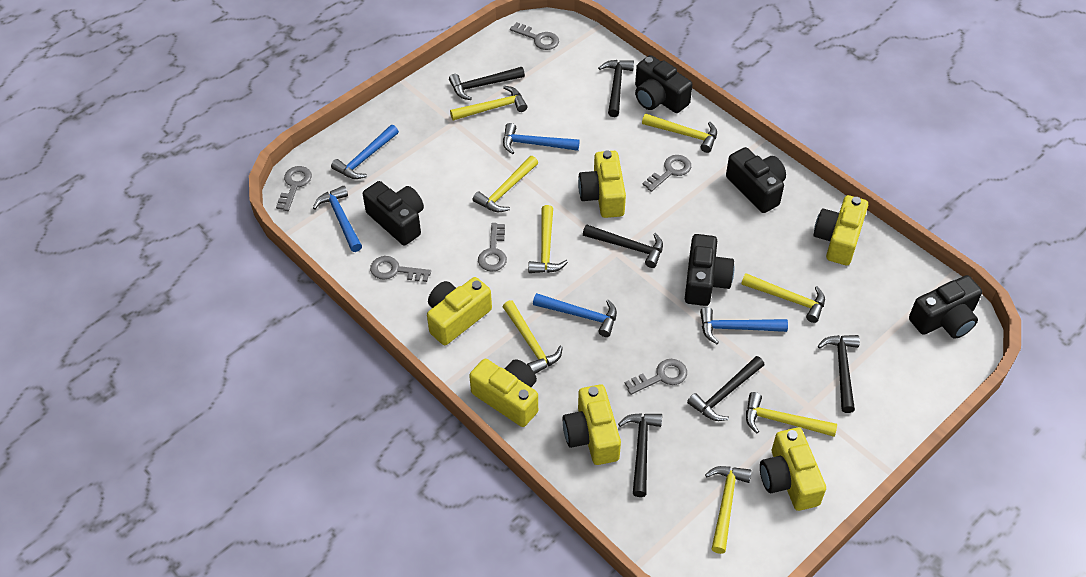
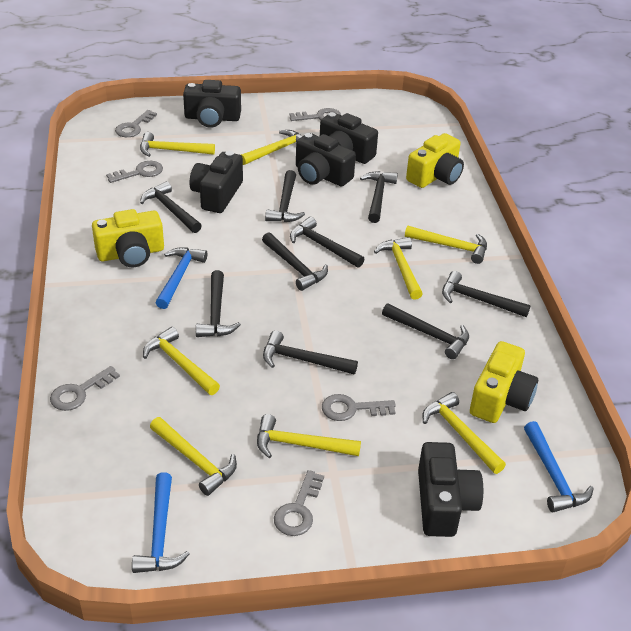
black hammer: 6 -> 9
blue hammer: 5 -> 3
yellow camera: 6 -> 3

